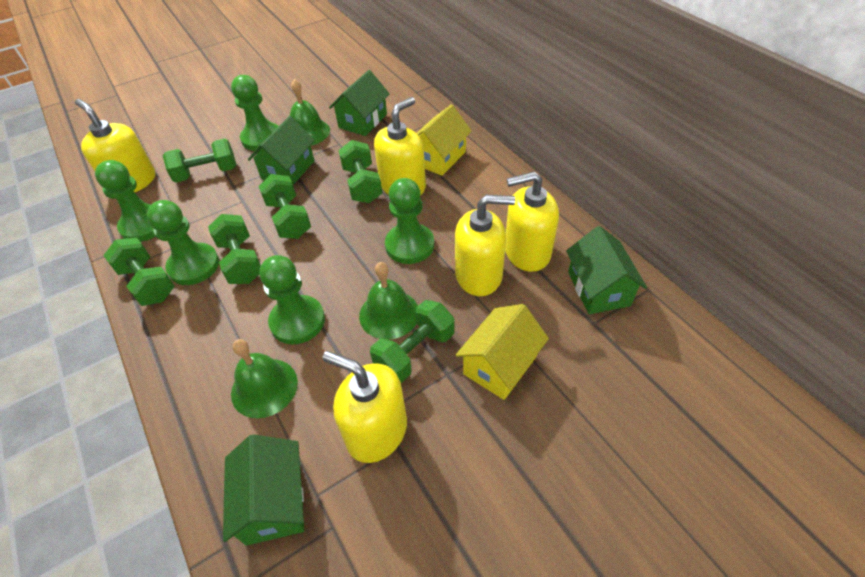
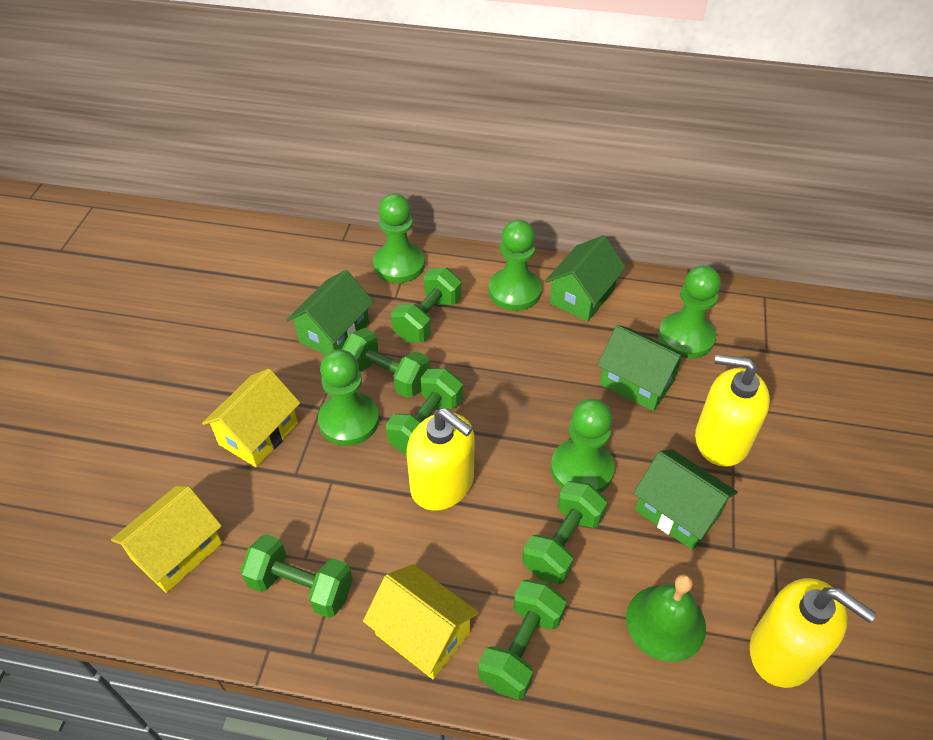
green bell: 3 -> 1
yellow house: 2 -> 3
yellow soap dispenser: 5 -> 3

